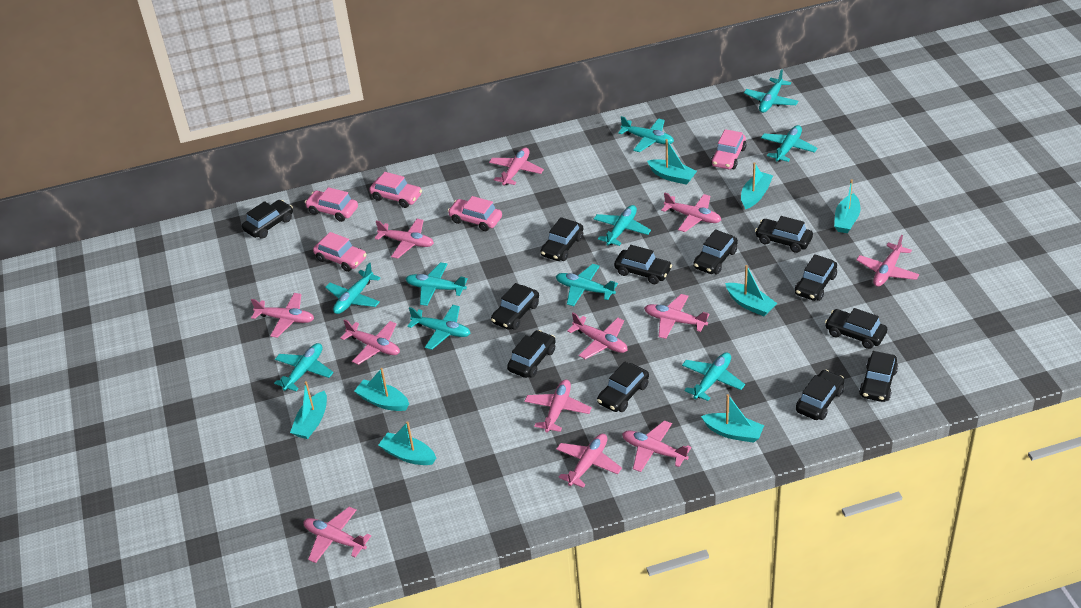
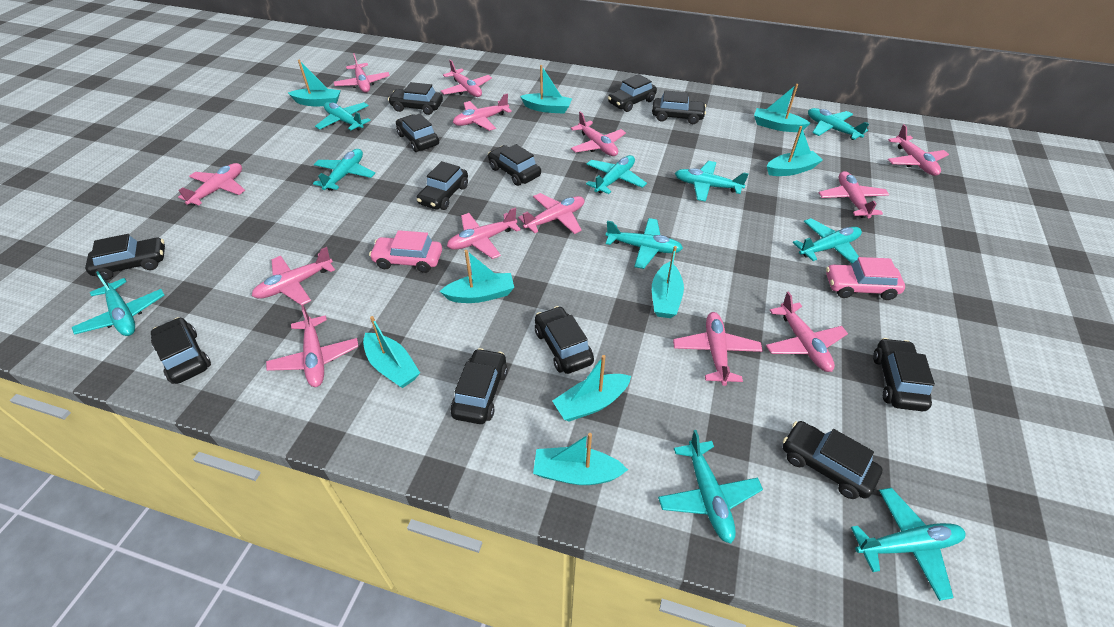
pink car: 5 -> 2
pink plane: 12 -> 13
turquoise boat: 8 -> 9

